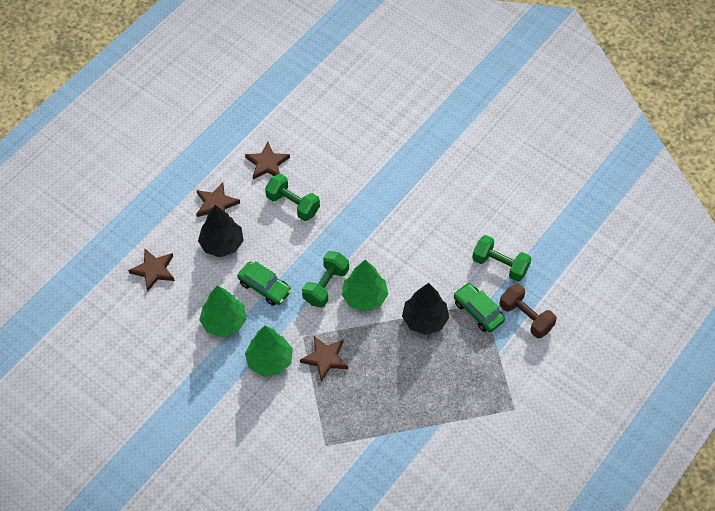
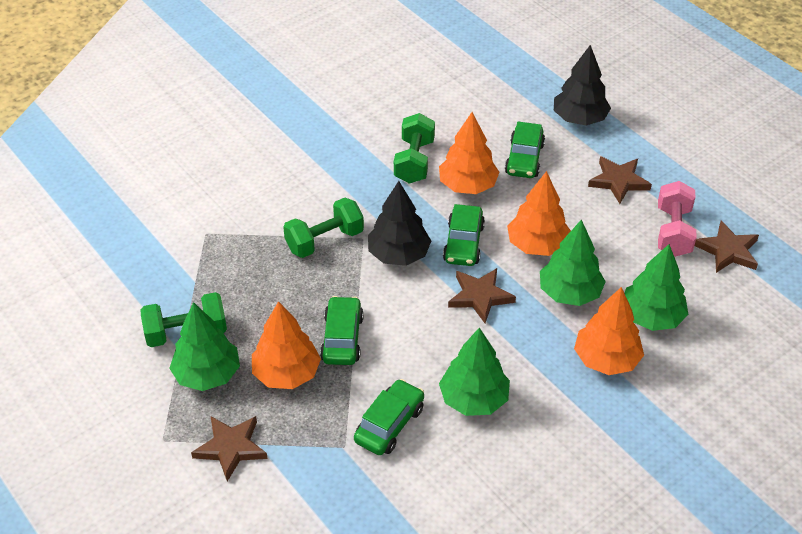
brown dumbbell: 1 -> 0
green car: 2 -> 4
green tree: 3 -> 4
orange tree: 0 -> 4
pink dumbbell: 0 -> 1

